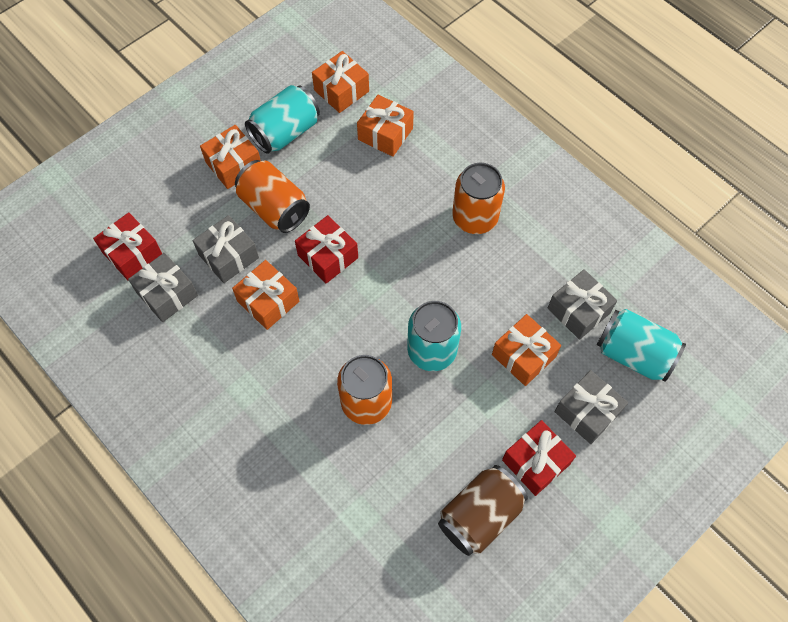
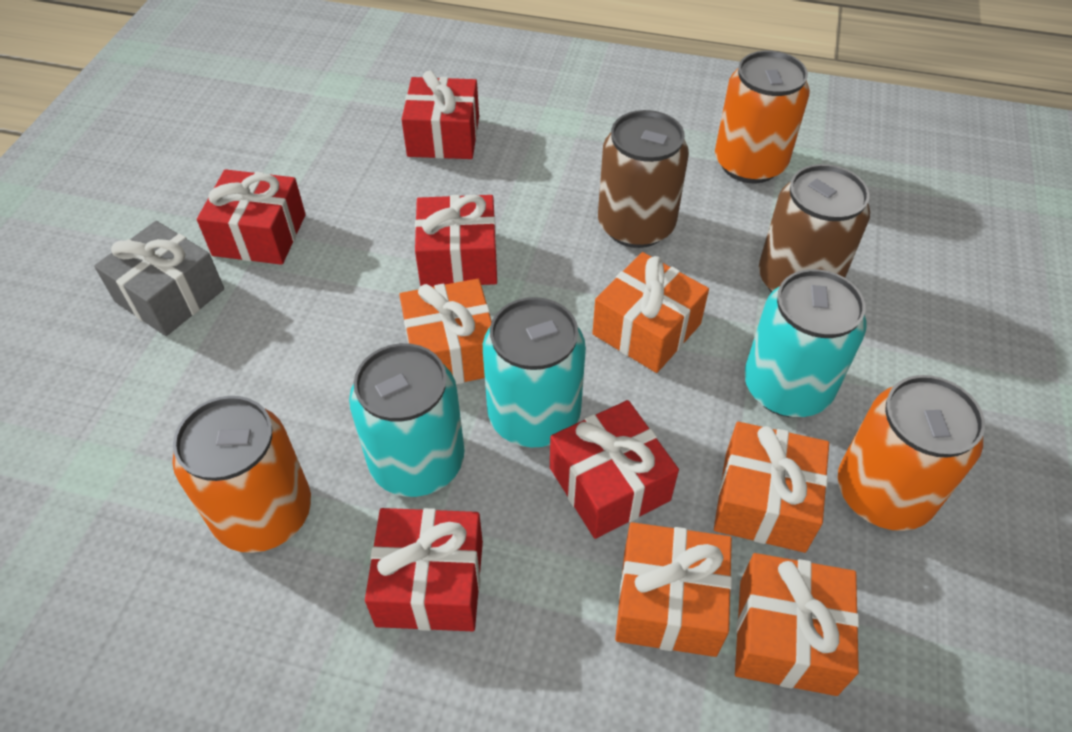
brown can: 1 -> 2
grey gift: 4 -> 1
red gift: 3 -> 5

